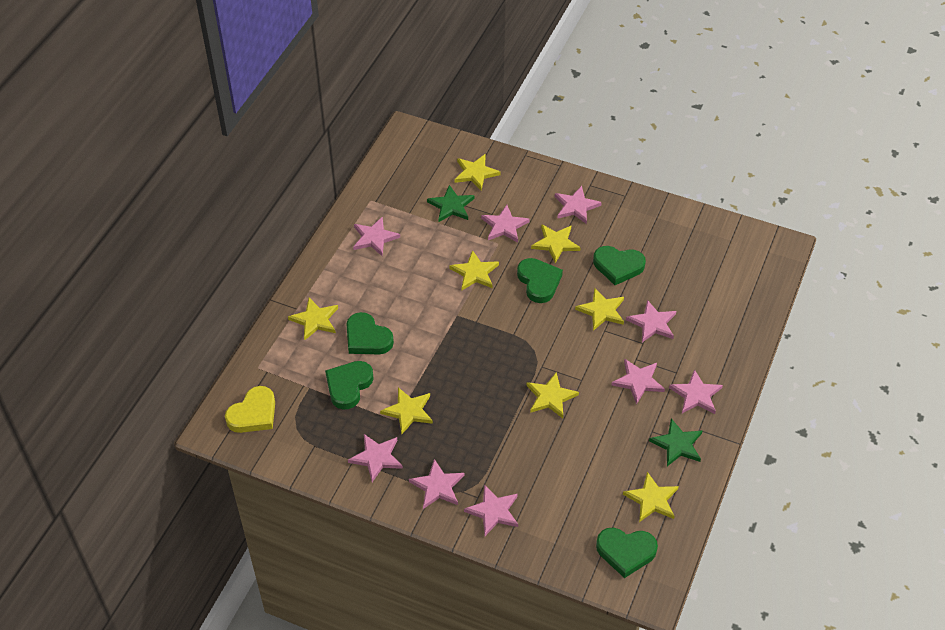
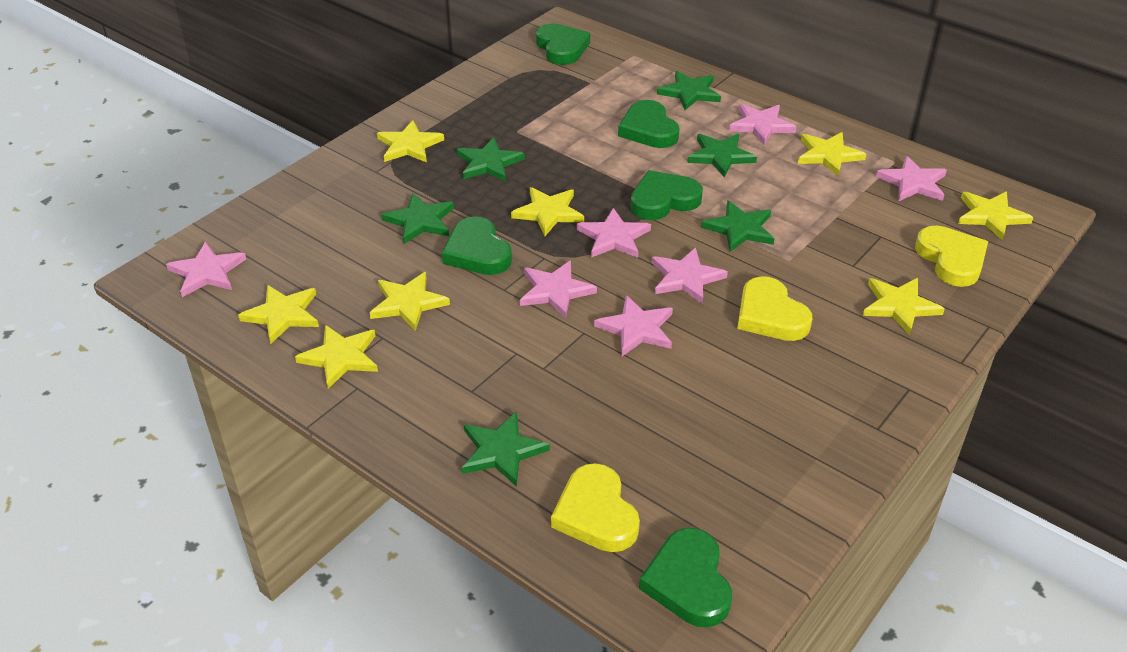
green star: 2 -> 6
pink star: 9 -> 7
yellow heart: 1 -> 3

